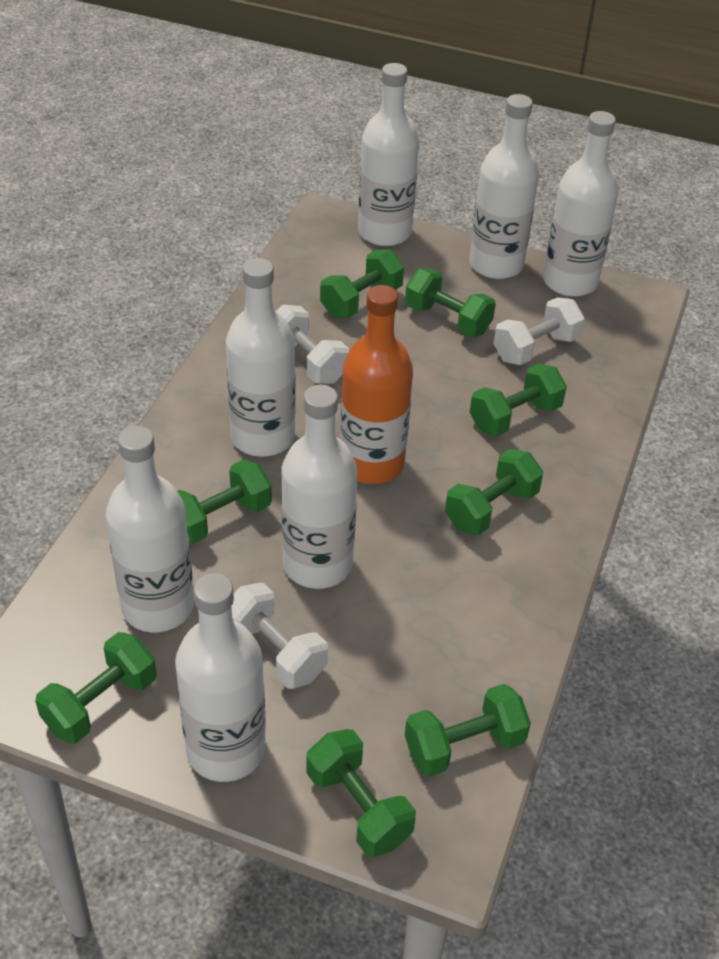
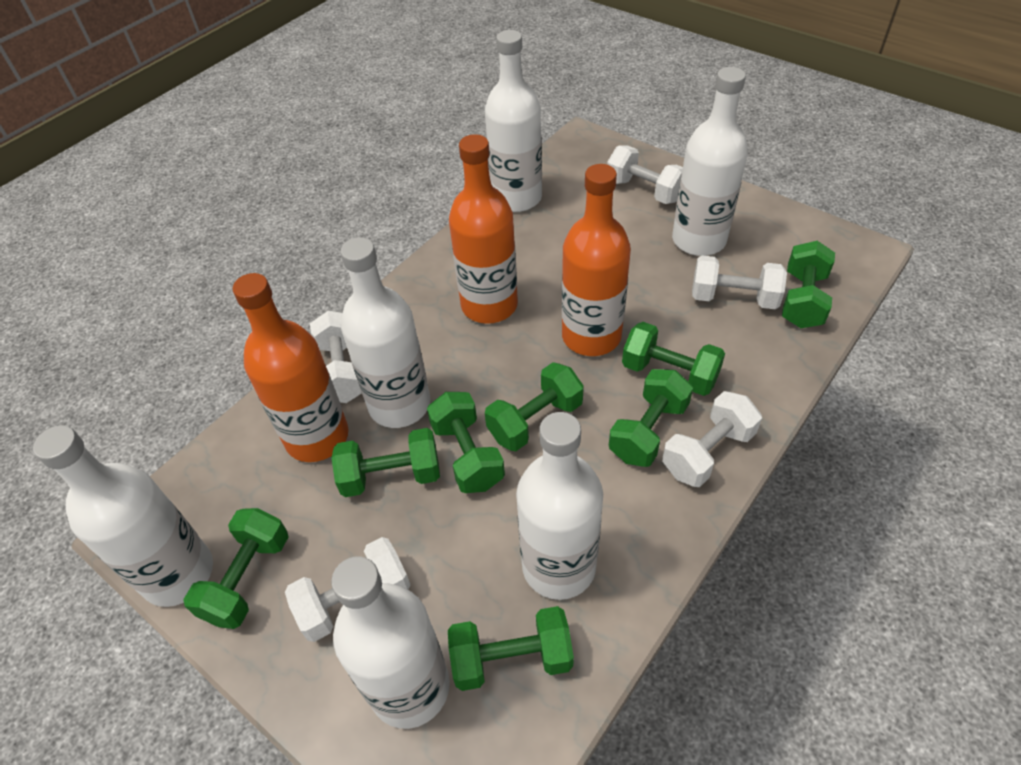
orange bottle: 1 -> 3
white bottle: 7 -> 6
white dumbbell: 3 -> 5

